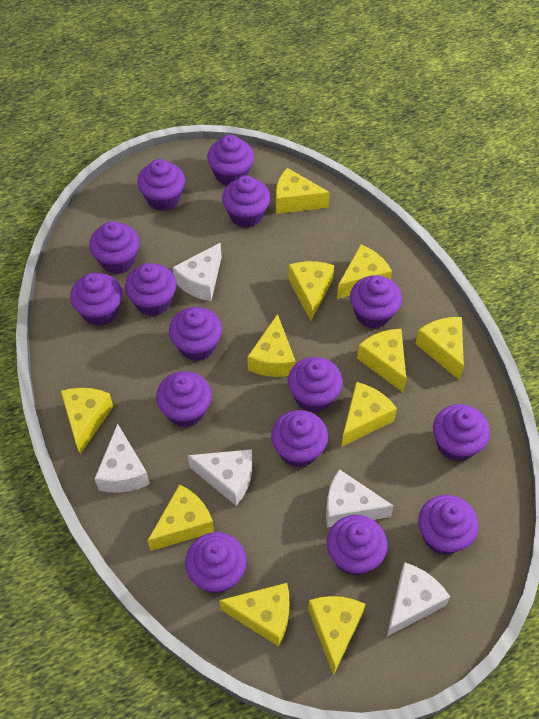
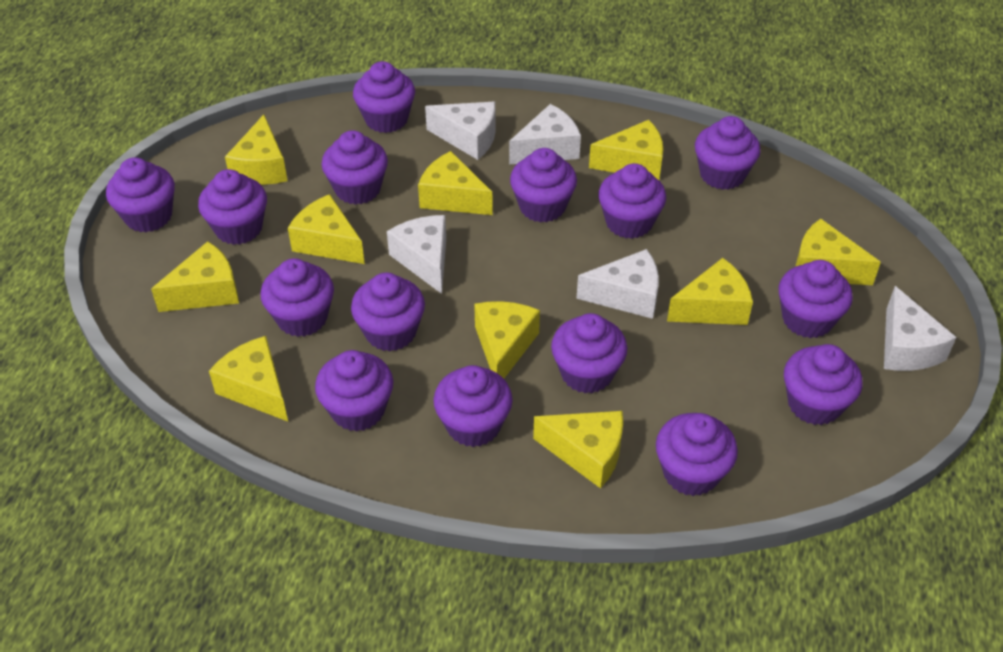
yellow cheese: 11 -> 10

